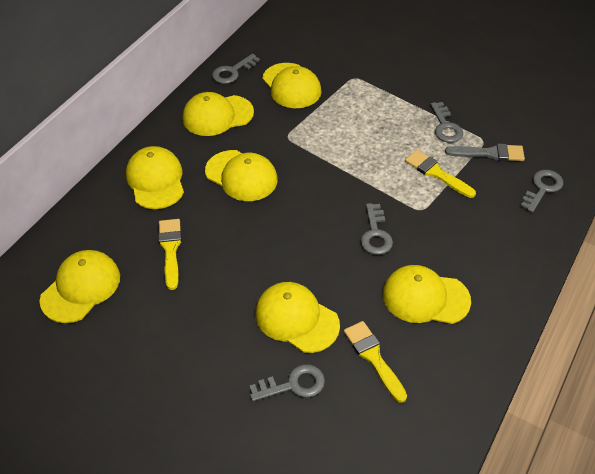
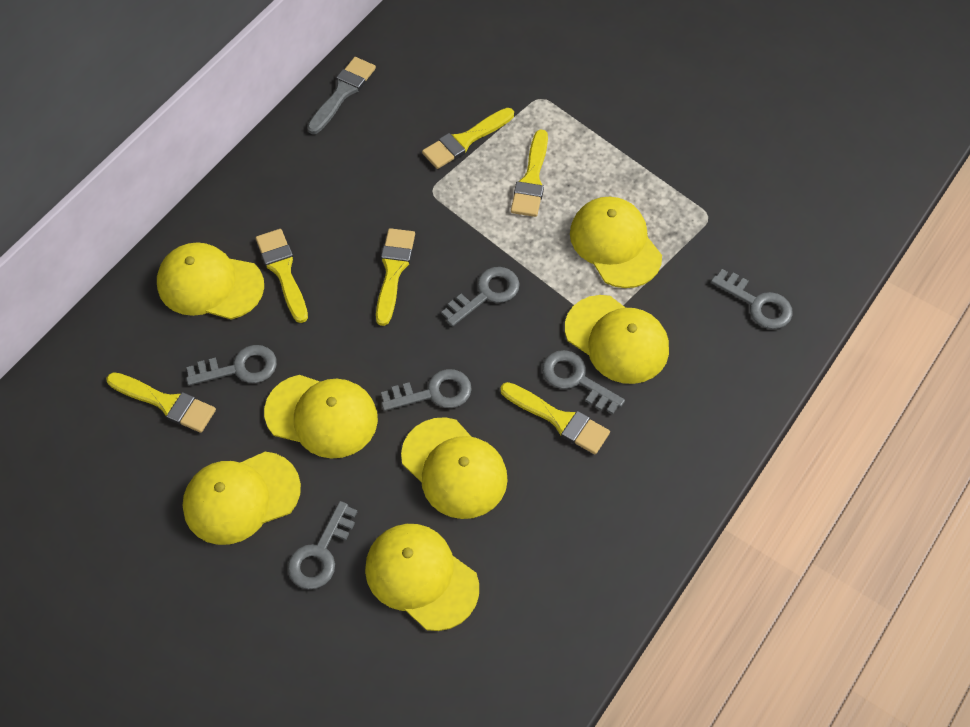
grey key: 5 -> 6
yellow brush: 3 -> 6

